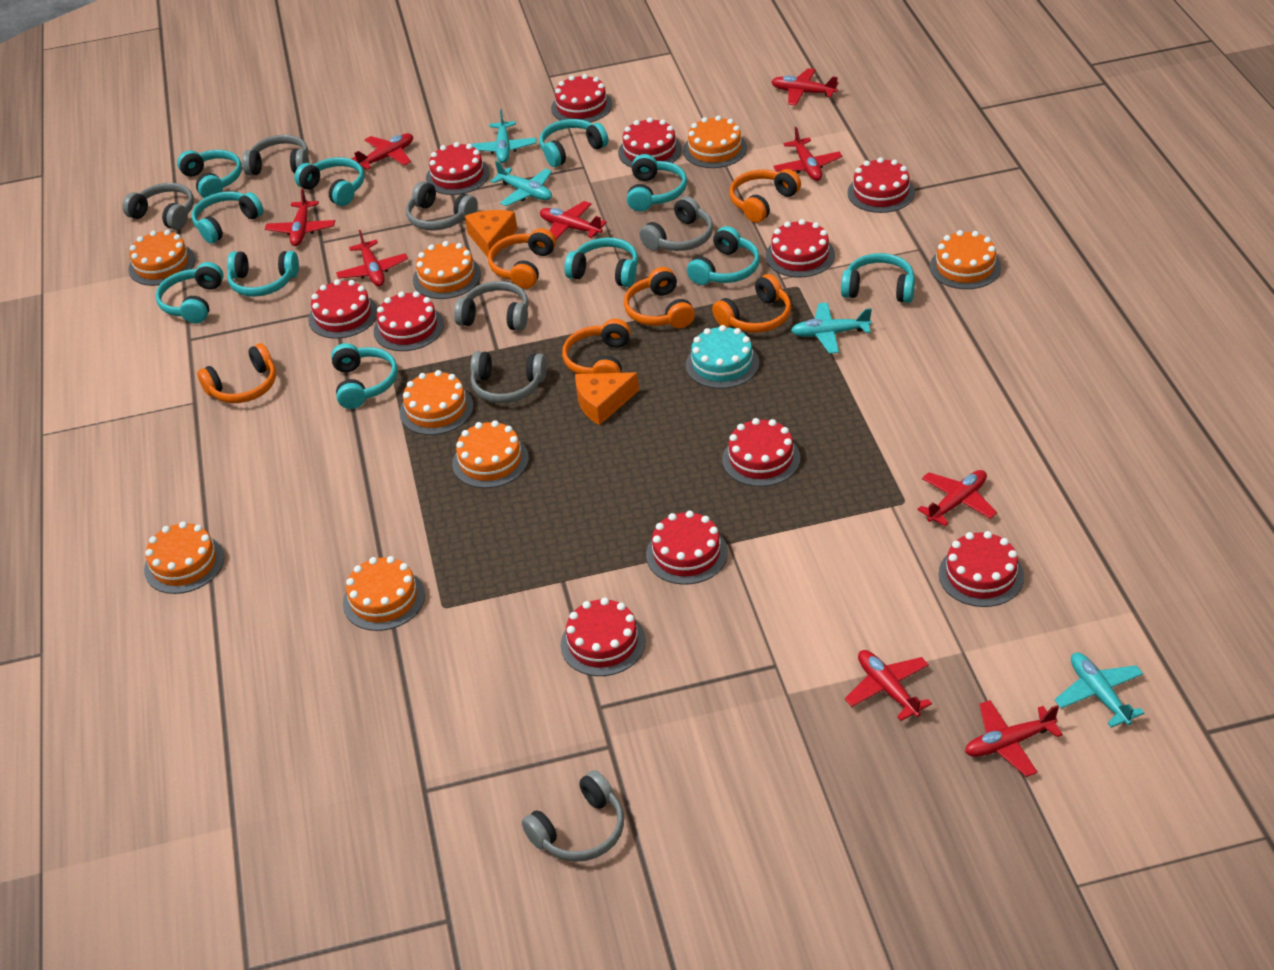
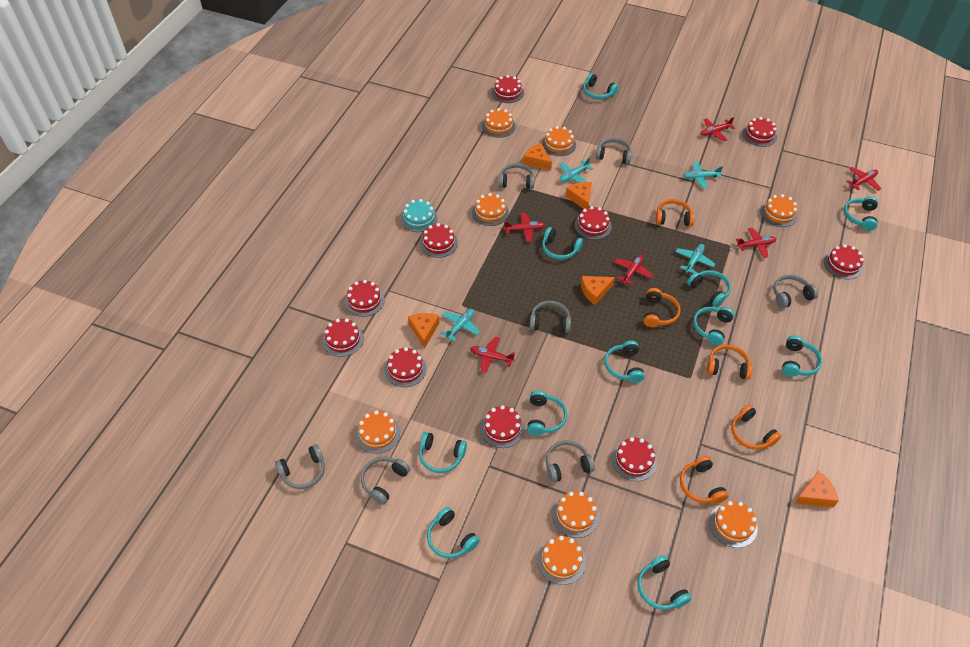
orange cheese: 2 -> 5
orange headphones: 6 -> 5
red cake: 11 -> 10
red plane: 9 -> 6

